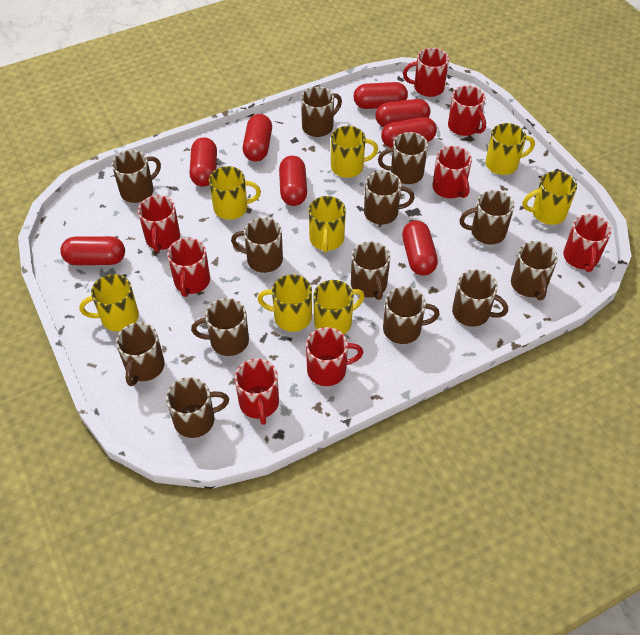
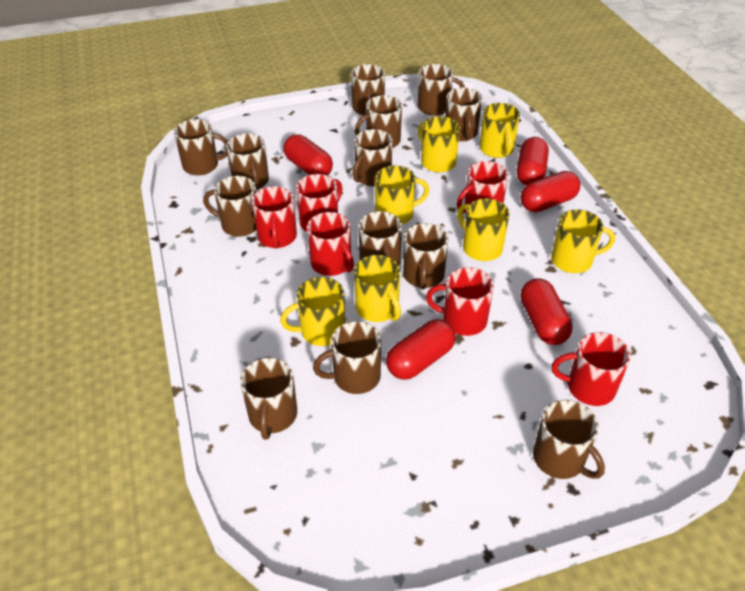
red capsule: 8 -> 5
red mug: 8 -> 6
yellow mug: 8 -> 7

